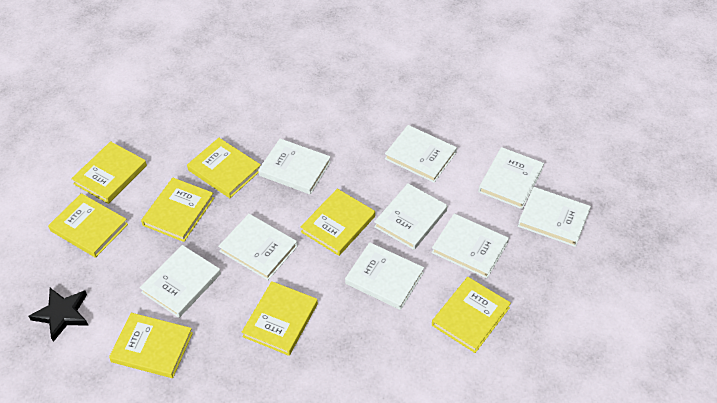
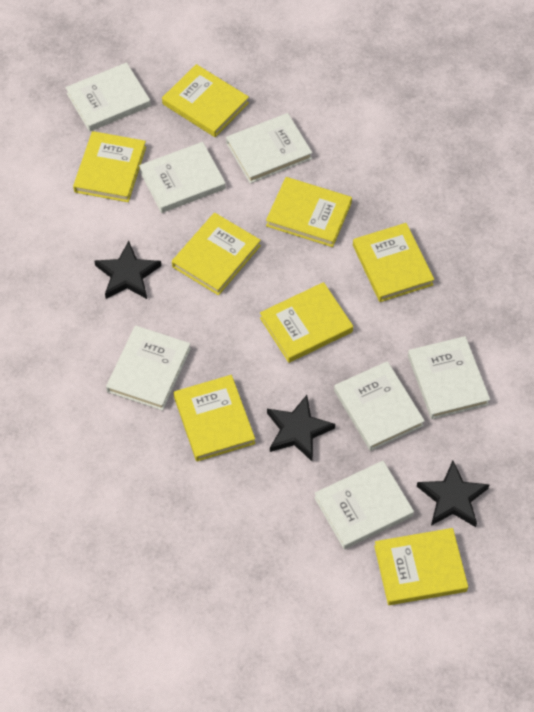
black star: 1 -> 3
white book: 9 -> 7

